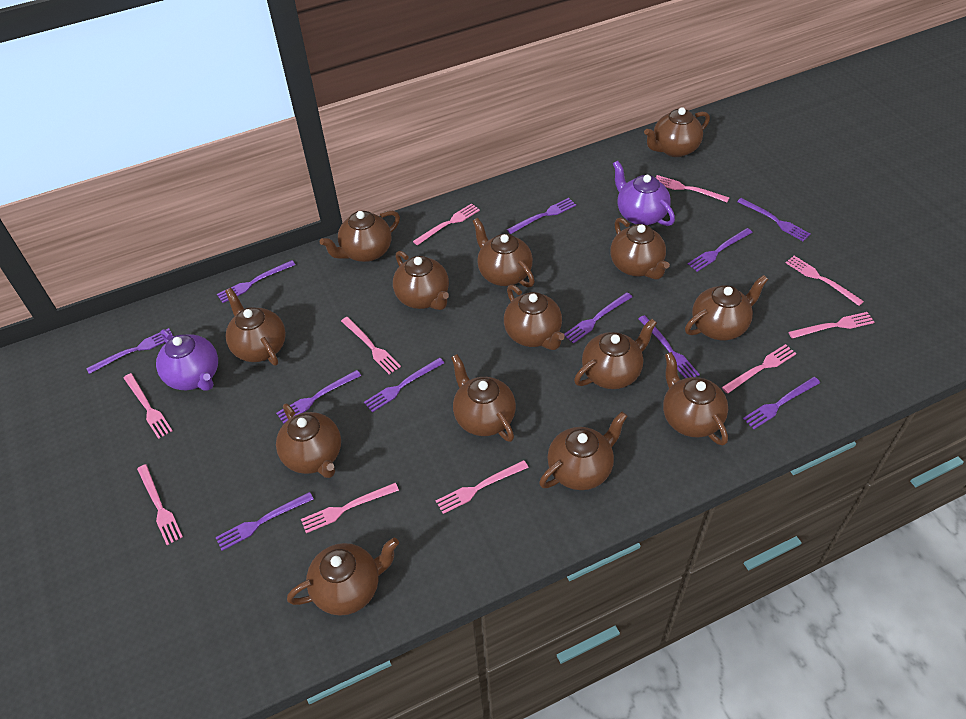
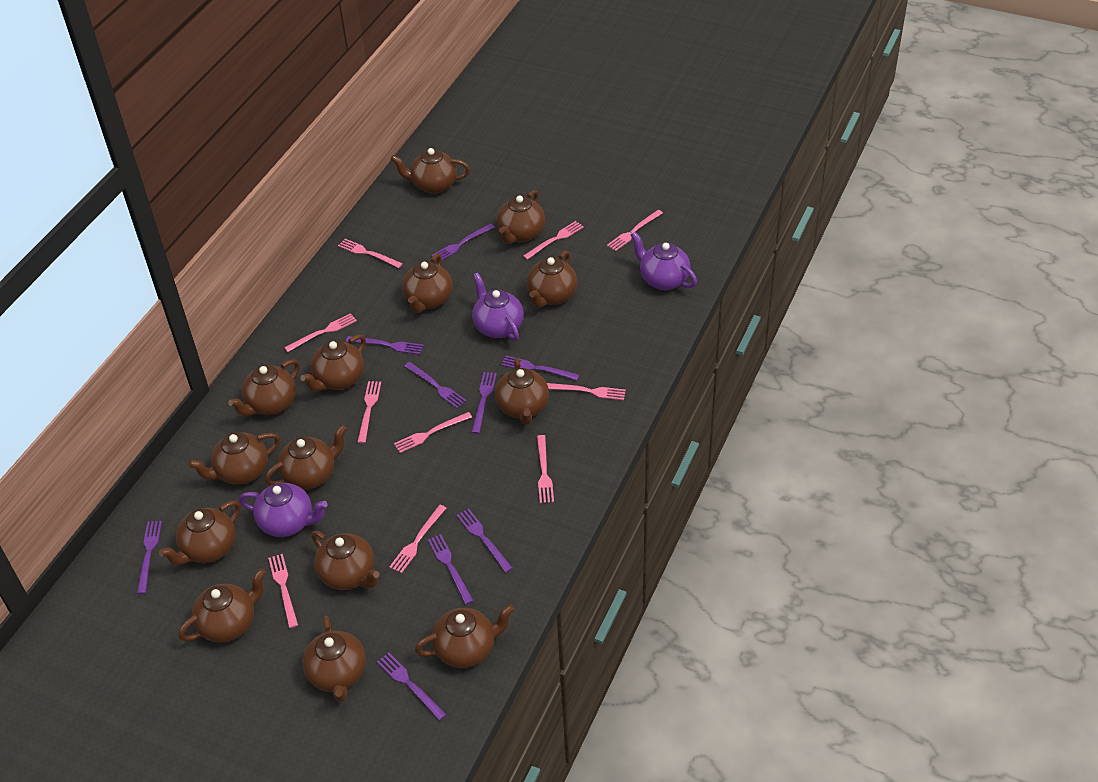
purple fork: 11 -> 9
purple teapot: 2 -> 3

